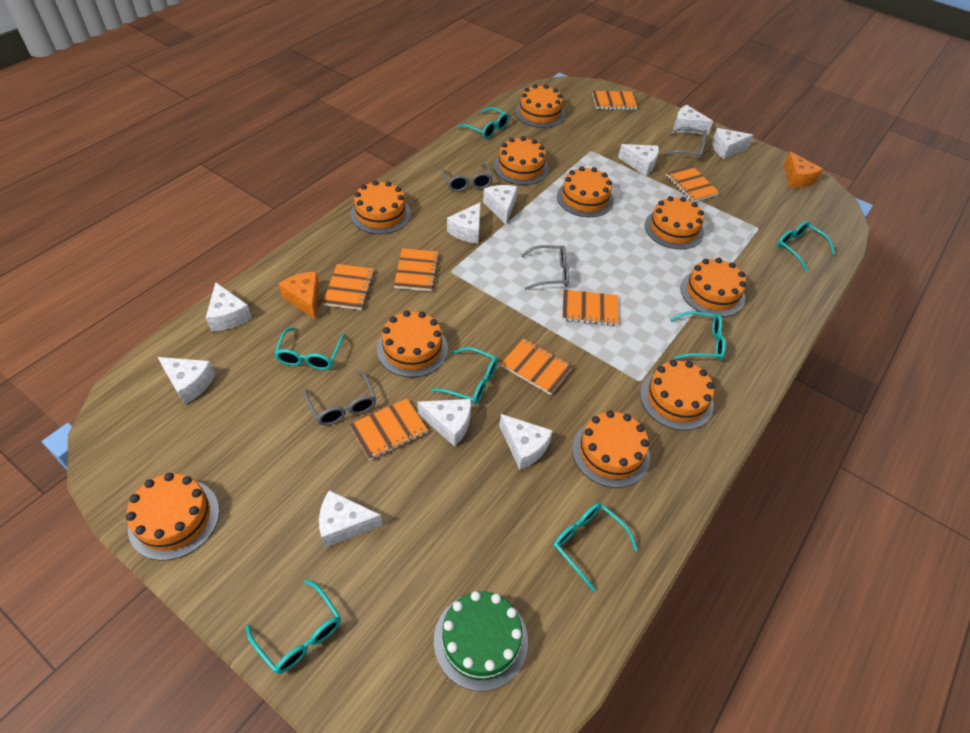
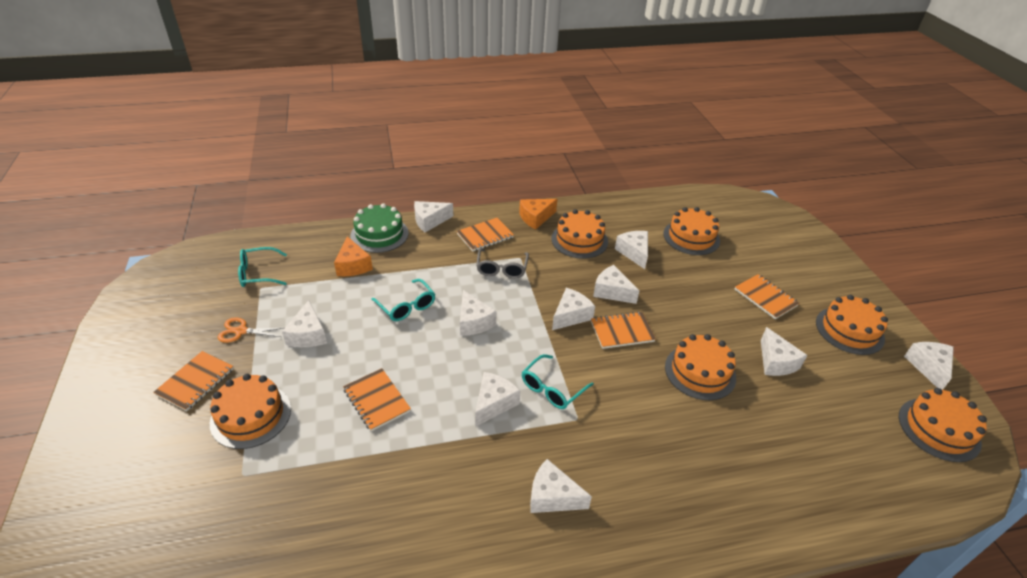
grey glasses: 4 -> 1
orange cake: 10 -> 6
orange notebook: 7 -> 5
orange scissors: 0 -> 1
turquoise glasses: 7 -> 3

